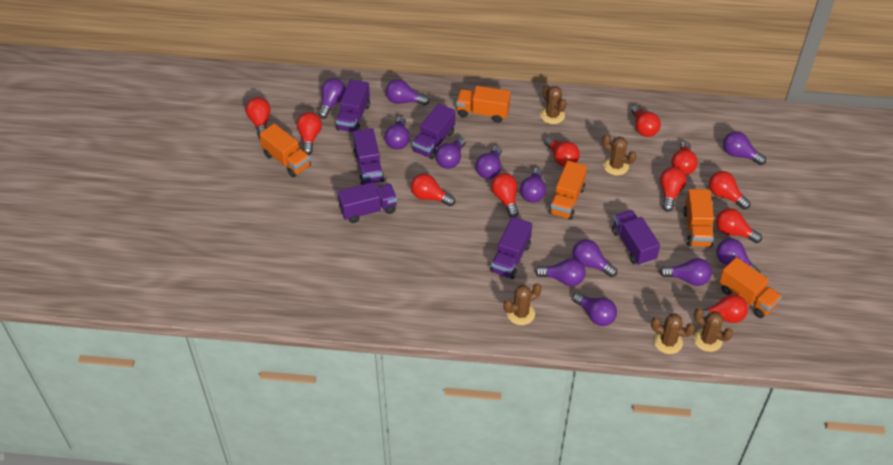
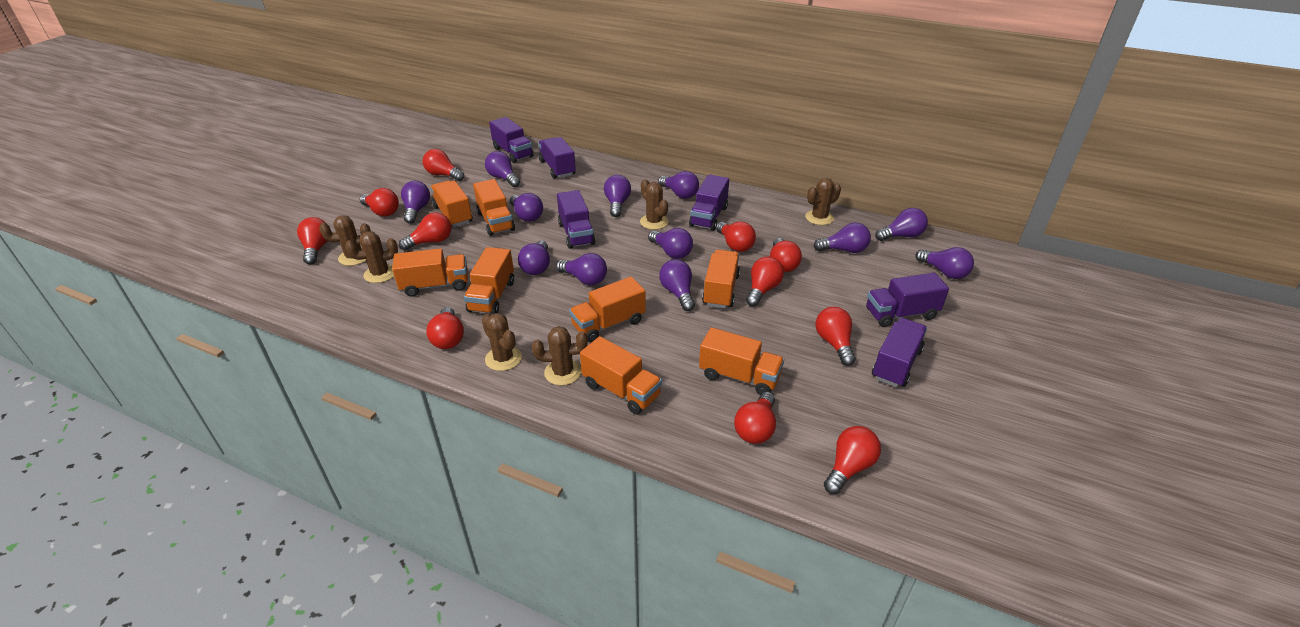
brown cactus: 5 -> 6
orange truck: 5 -> 8

